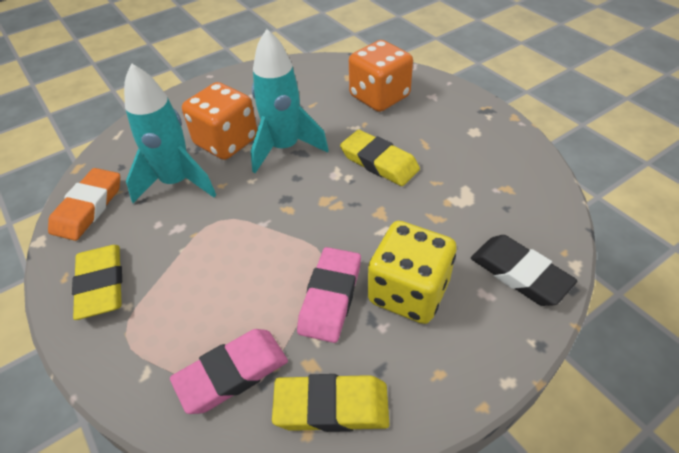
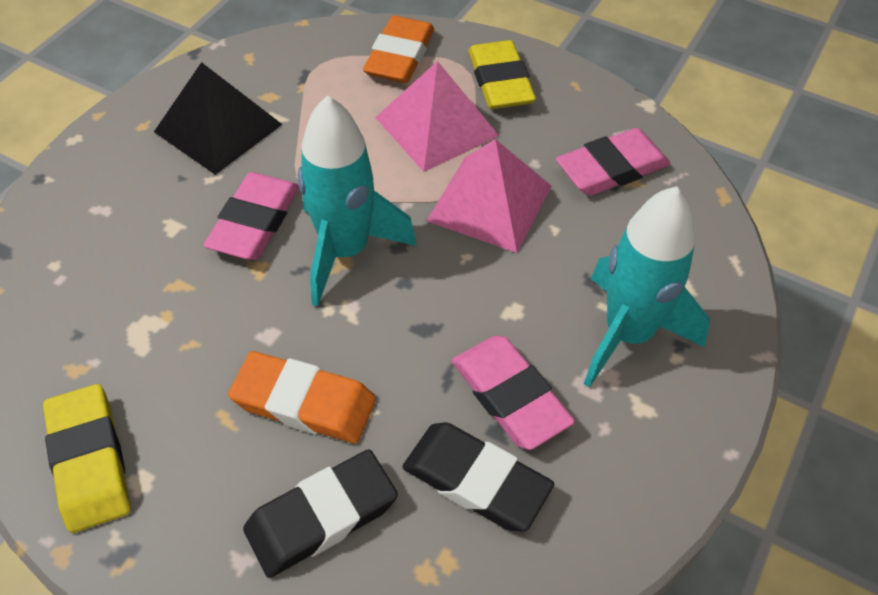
black eraser: 1 -> 2
black pyramid: 0 -> 1
orange dice: 2 -> 0
orange eraser: 1 -> 2
pink eraser: 2 -> 3
pink pyramid: 0 -> 2
yellow dice: 1 -> 0
yellow eraser: 3 -> 2

